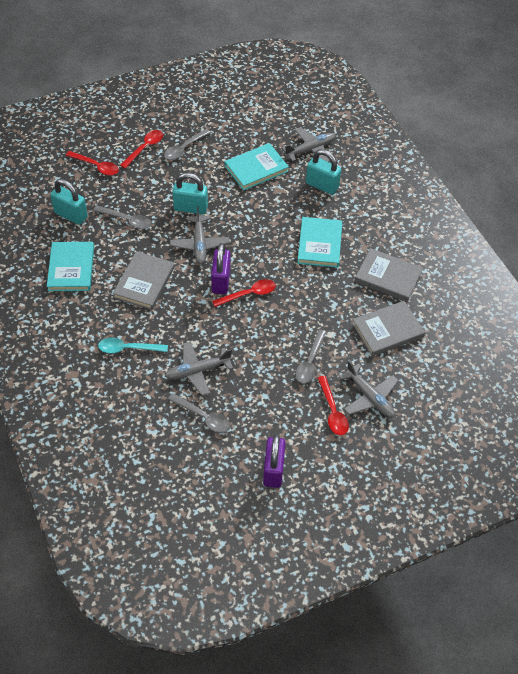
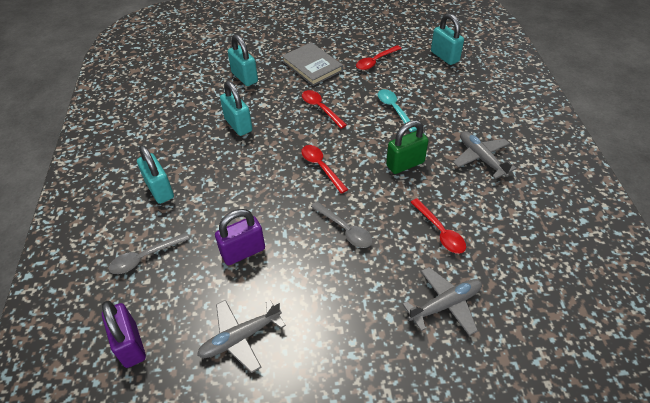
green padlock: 0 -> 1
grey book: 3 -> 1
grey plane: 4 -> 3
grey spoon: 4 -> 2
turquoise book: 3 -> 0
turquoise padlock: 3 -> 4

